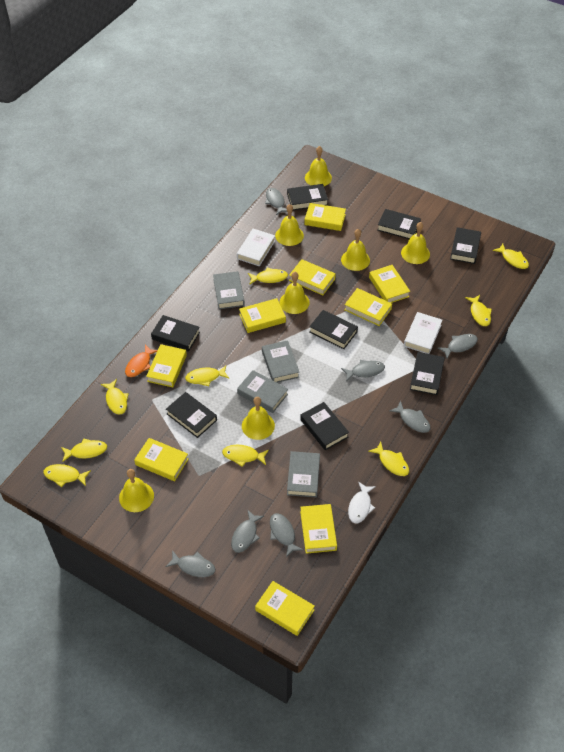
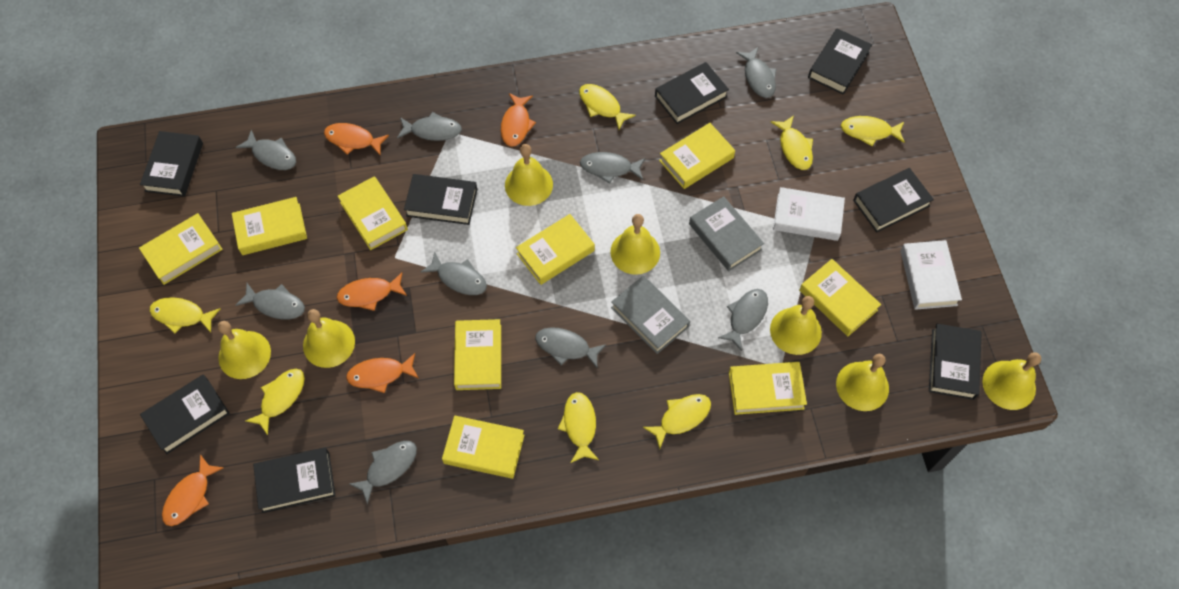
grey book: 4 -> 2
grey fish: 7 -> 9
orange fish: 1 -> 5
white fish: 1 -> 0
yellow fish: 9 -> 7

